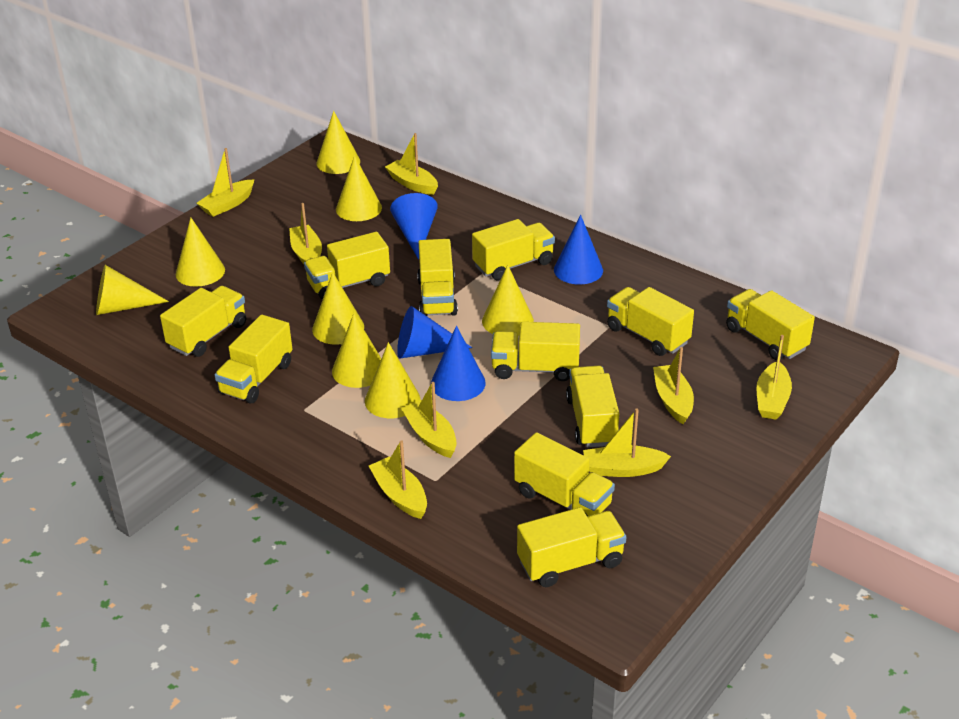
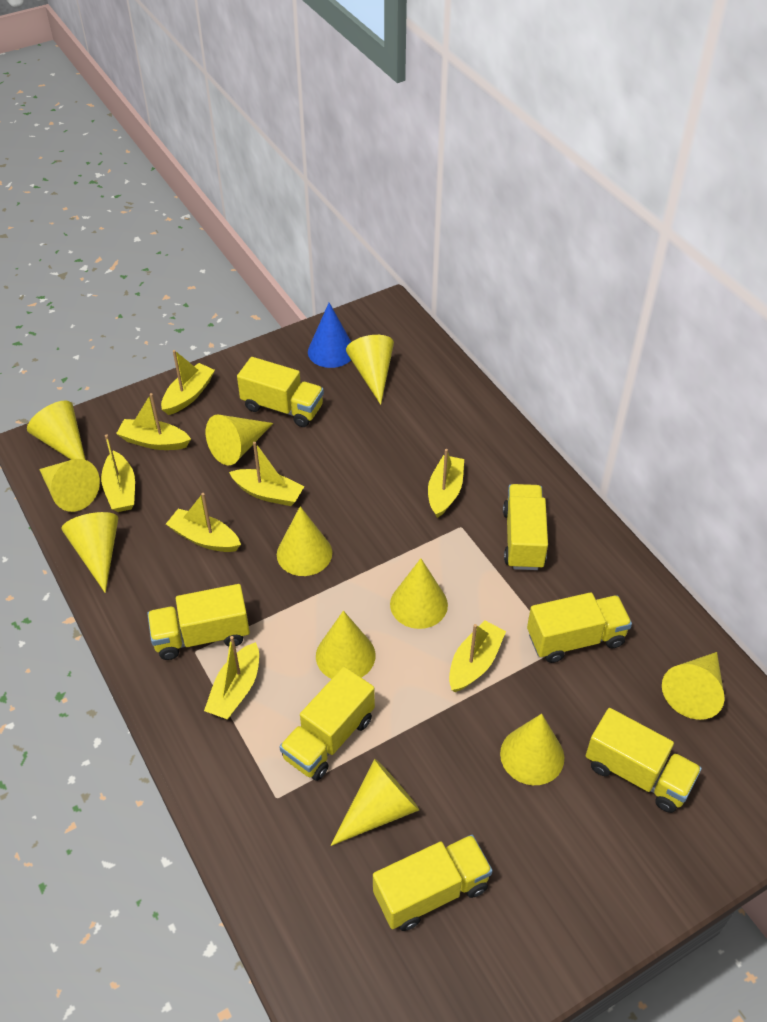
blue cone: 4 -> 1
yellow cone: 8 -> 11
yellow truck: 11 -> 7

